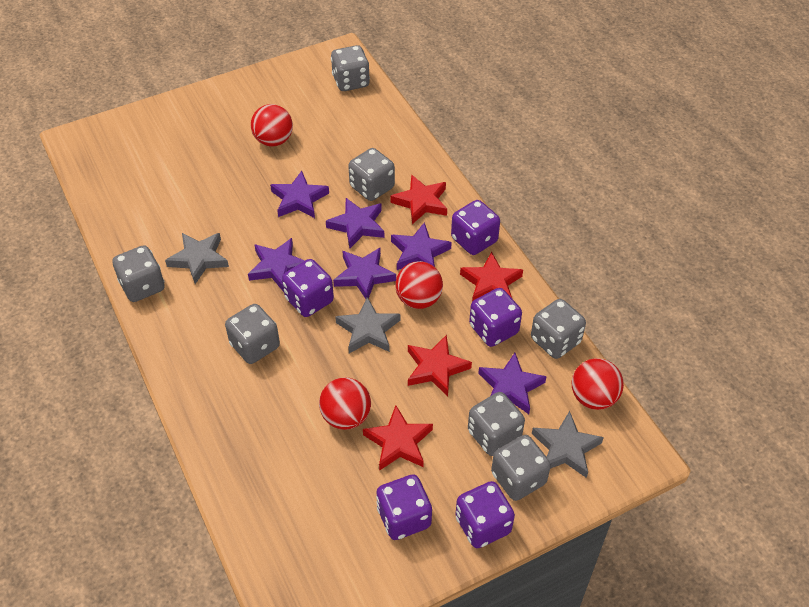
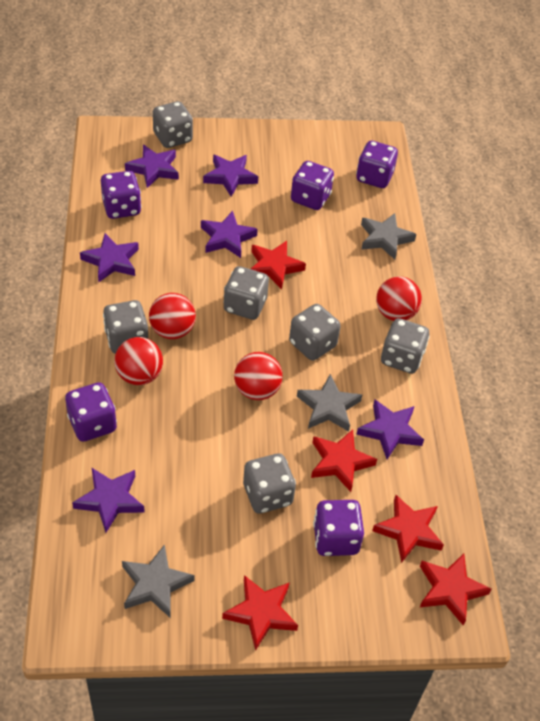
grey dice: 7 -> 6
red star: 4 -> 5

